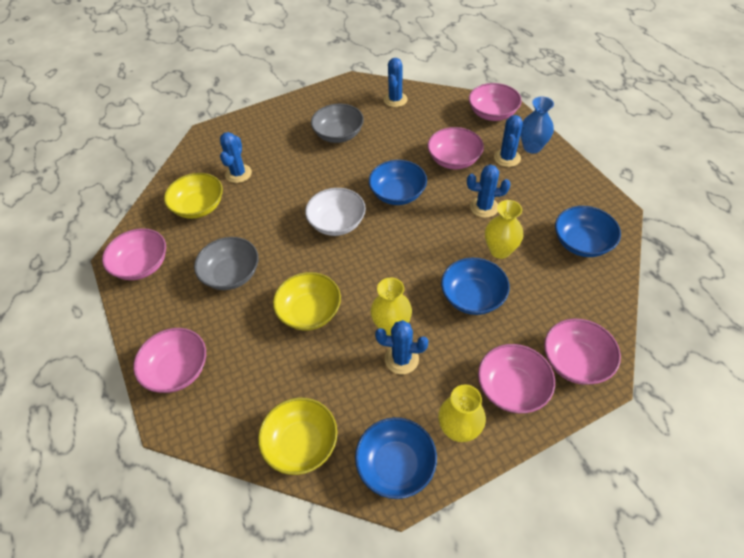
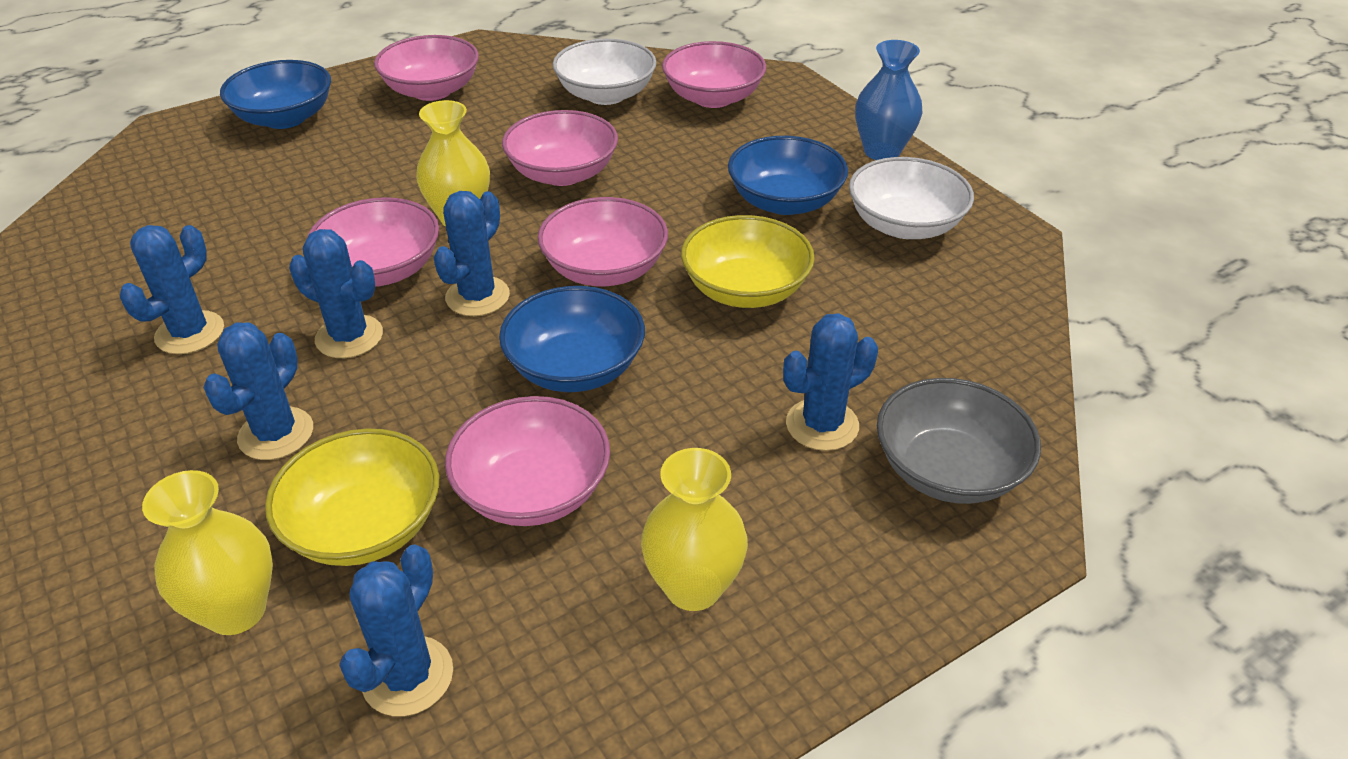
blue bowl: 4 -> 3
blue cactus: 5 -> 6
grey bowl: 2 -> 1
white bowl: 1 -> 2
yellow bowl: 3 -> 2

